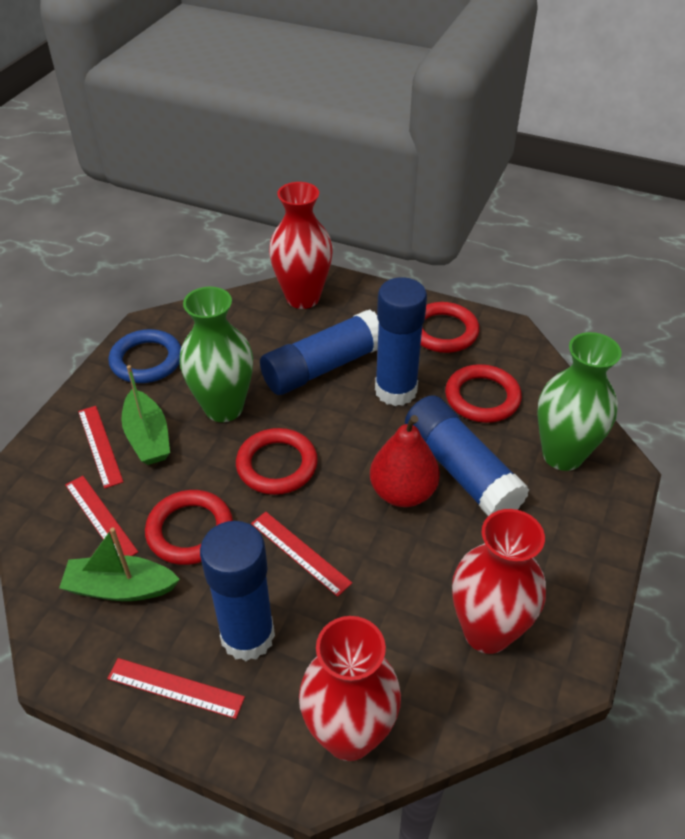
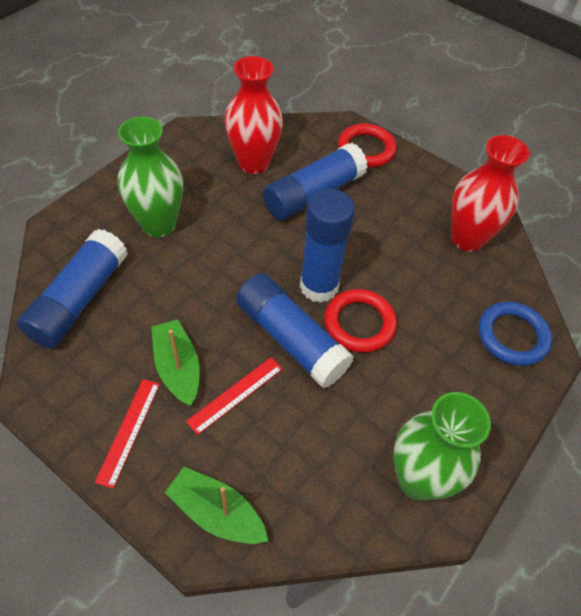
red pear: 1 -> 0
red ring: 4 -> 2
red ruler: 4 -> 2
red vase: 3 -> 2

